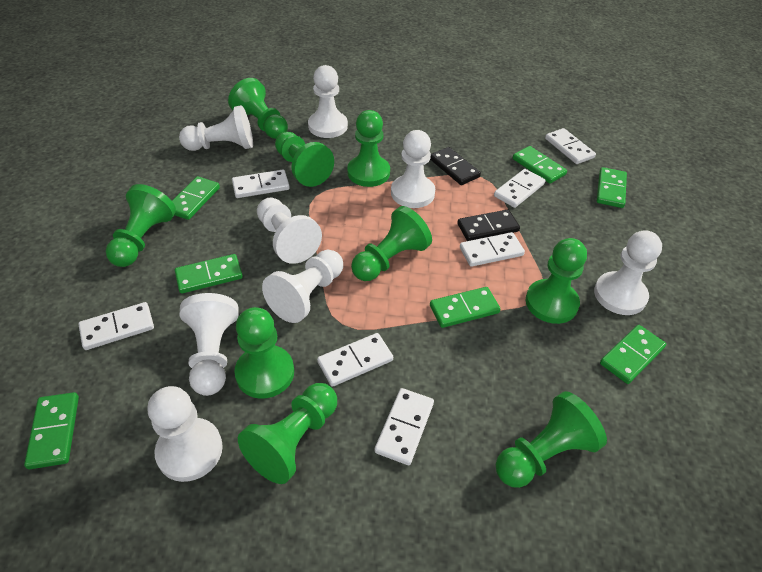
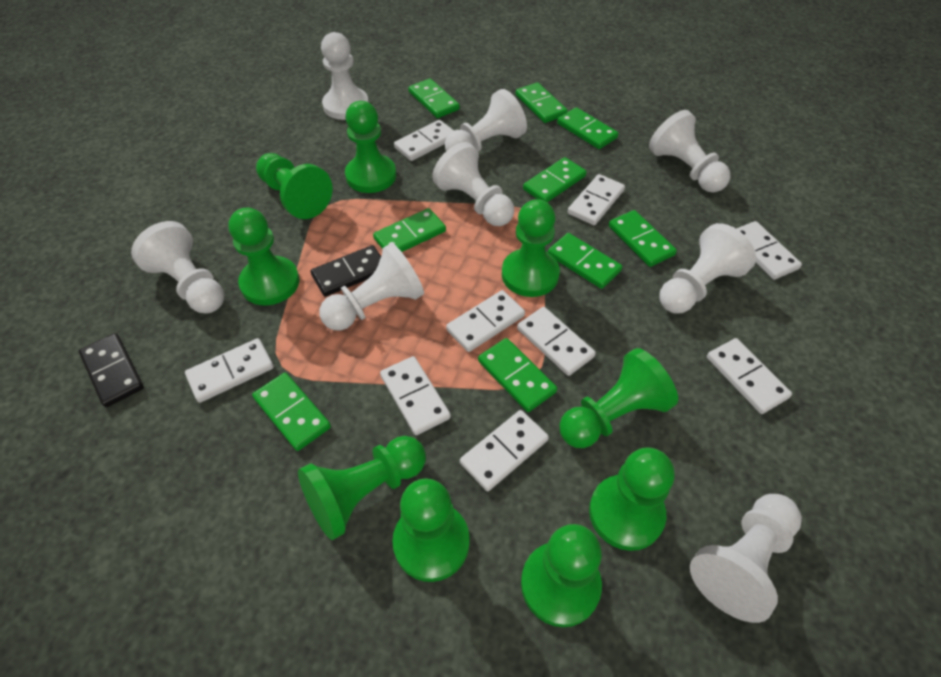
green domino: 7 -> 9
white domino: 7 -> 9

